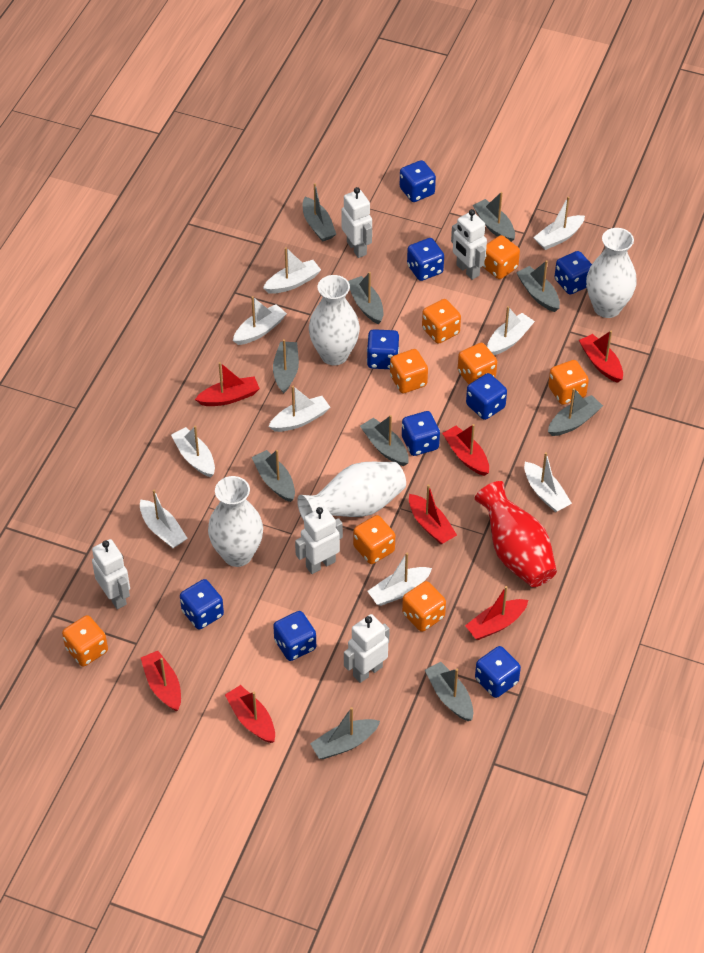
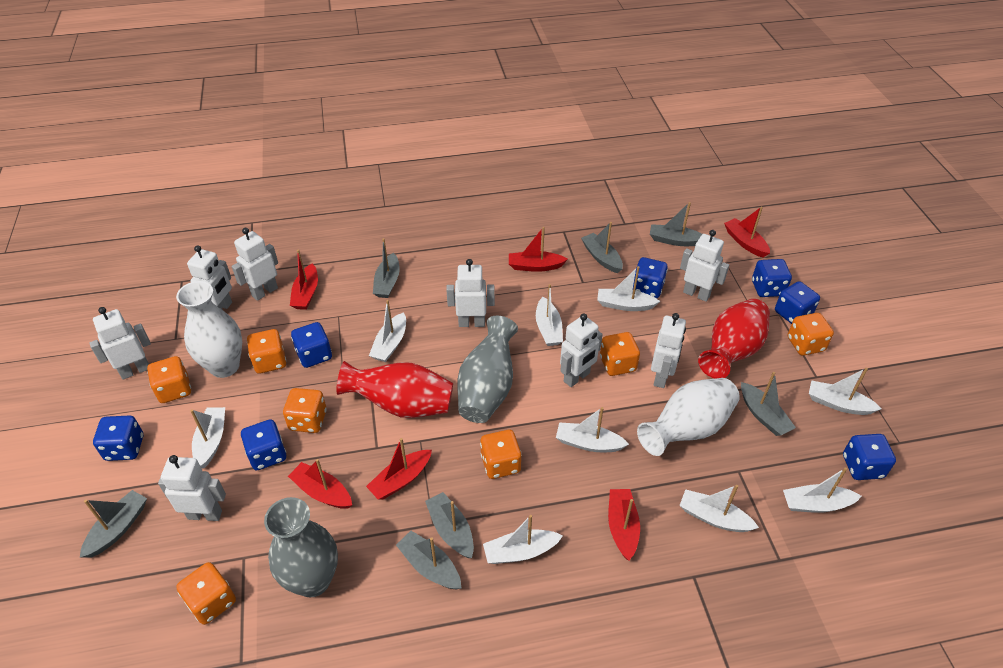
blue dice: 9 -> 7
grey boat: 10 -> 7
grey vase: 0 -> 2
orange dice: 8 -> 7
red boat: 7 -> 6
red vase: 1 -> 2
white robot: 5 -> 8
white vase: 4 -> 2

